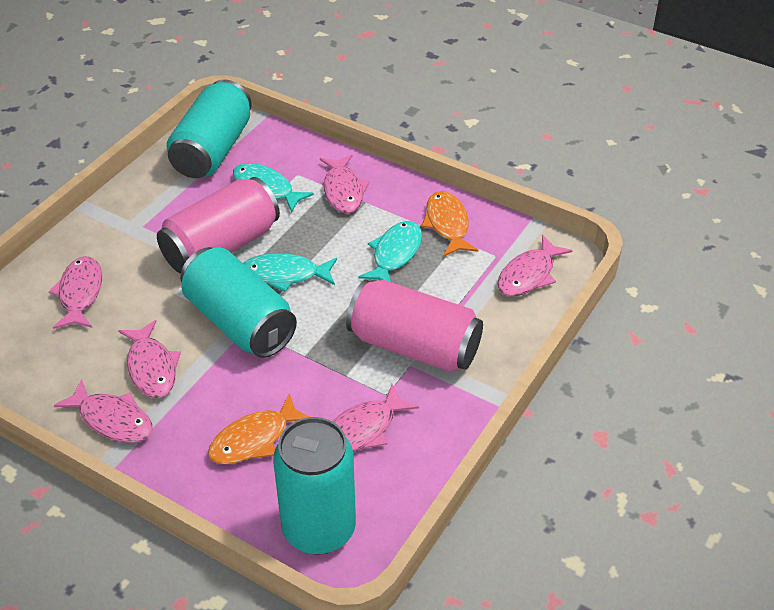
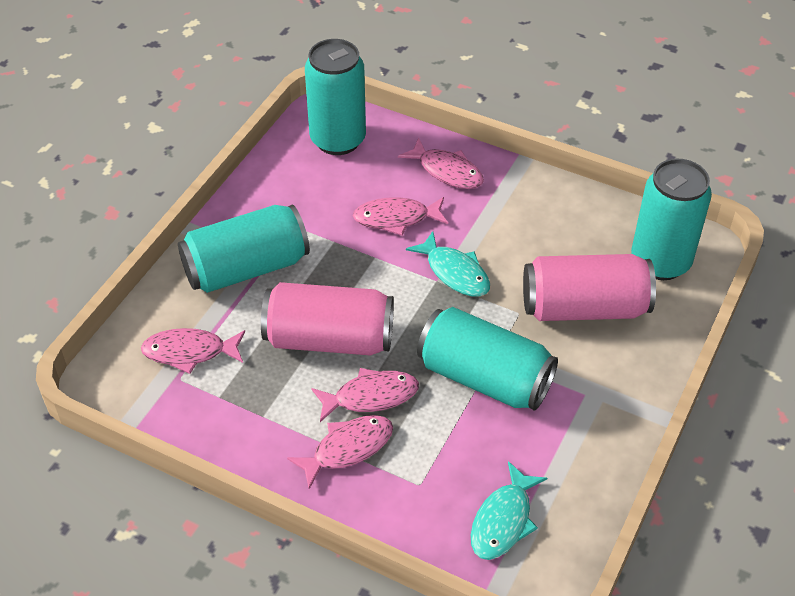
orange fish: 2 -> 0
pink fish: 6 -> 5
turquoise can: 3 -> 4
turquoise fish: 3 -> 2

